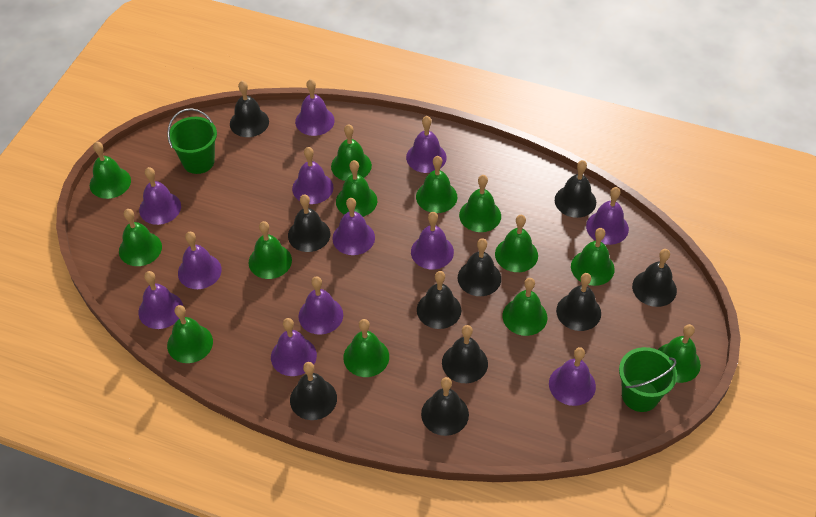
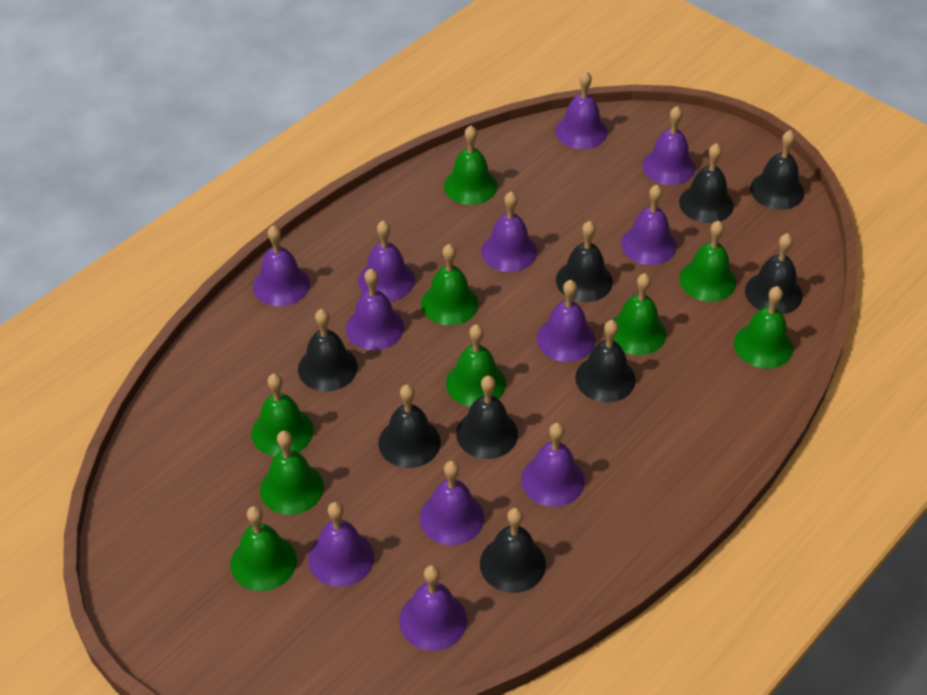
black bell: 10 -> 9
green bell: 13 -> 9
green bucket: 2 -> 0

